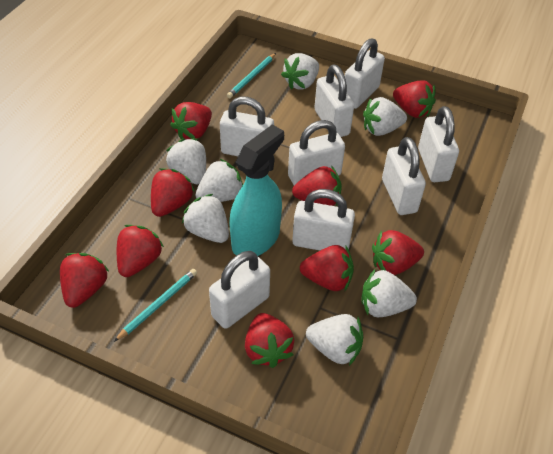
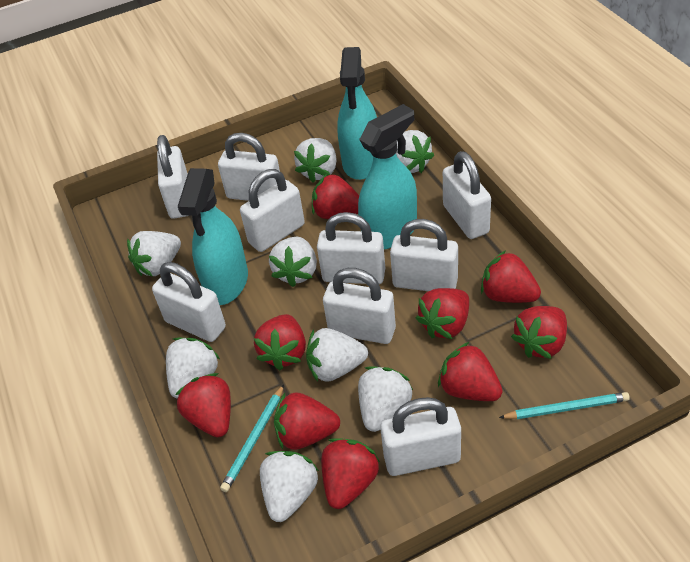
turquoise spray bottle: 1 -> 3
white padlock: 8 -> 9
white strawberry: 7 -> 8

